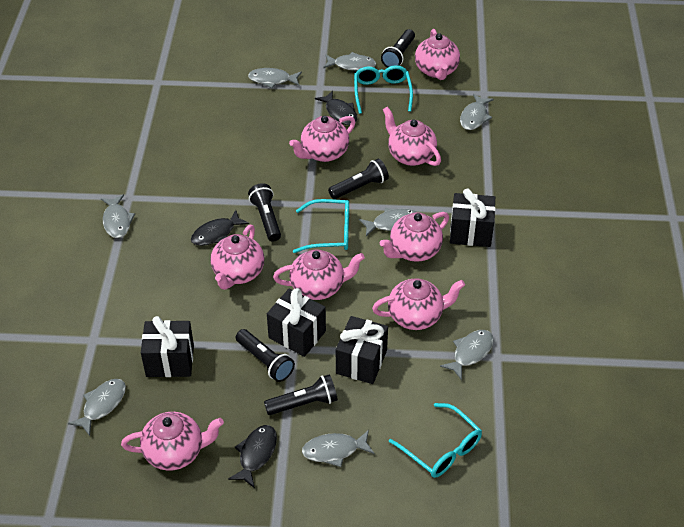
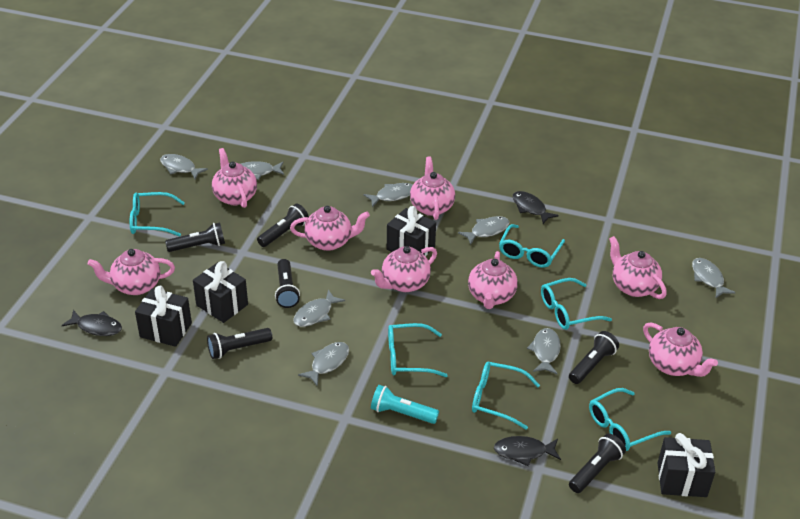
black flashlight: 5 -> 6
turquoise flashlight: 0 -> 1
turquoise glasses: 3 -> 6

